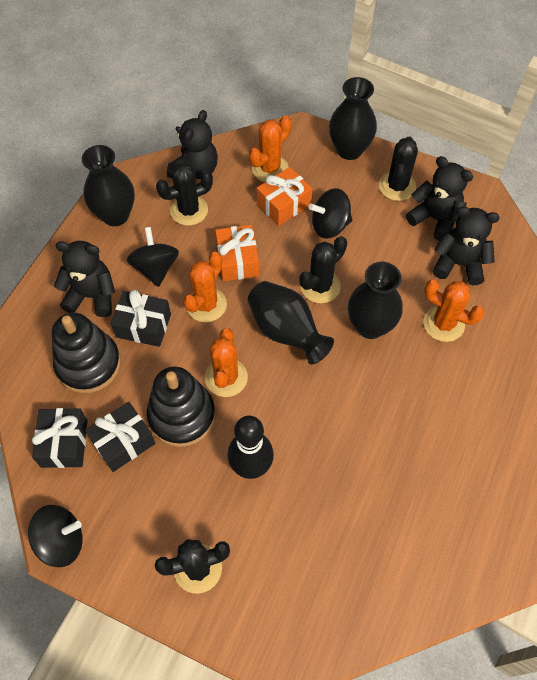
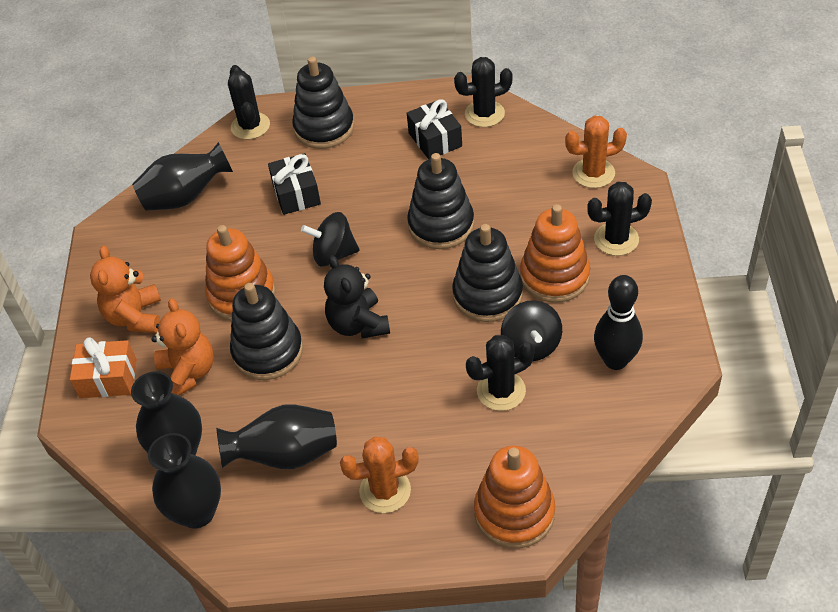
black gift: 3 -> 2
black spinning top: 3 -> 2
black stacking toy: 2 -> 4
black teddy bear: 4 -> 1
orange cactus: 4 -> 2
orange gift: 2 -> 1
orange stacking toy: 0 -> 3
orange teddy bear: 0 -> 2

